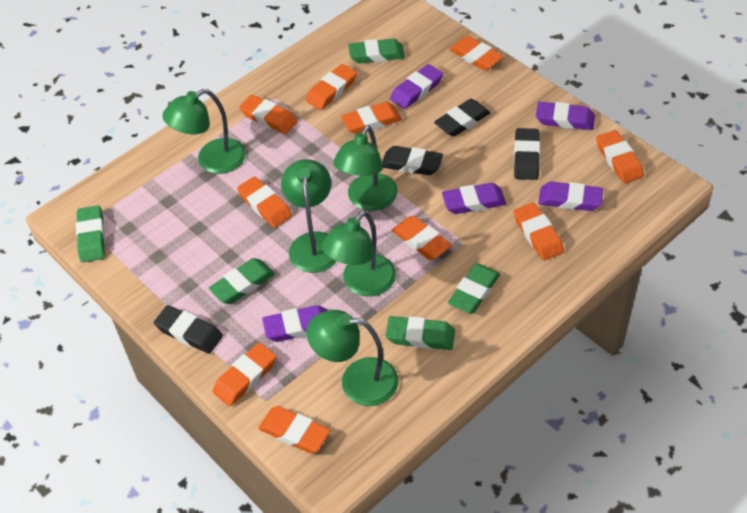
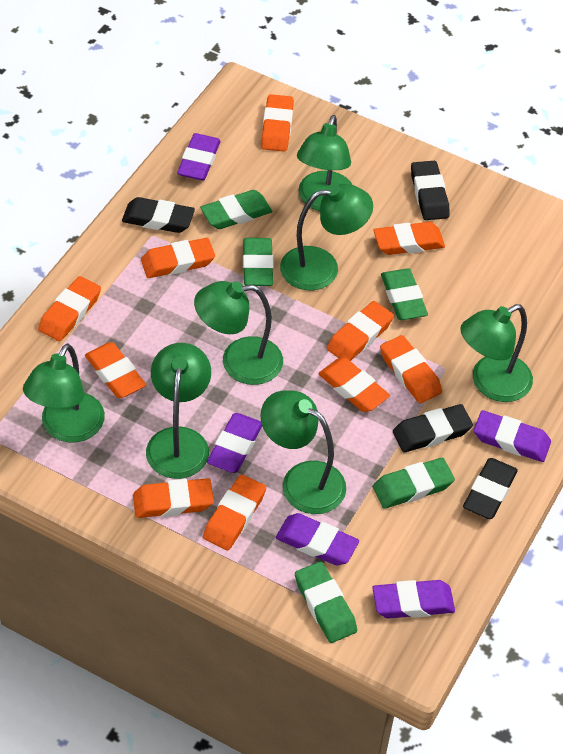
green lamp: 5 -> 7

